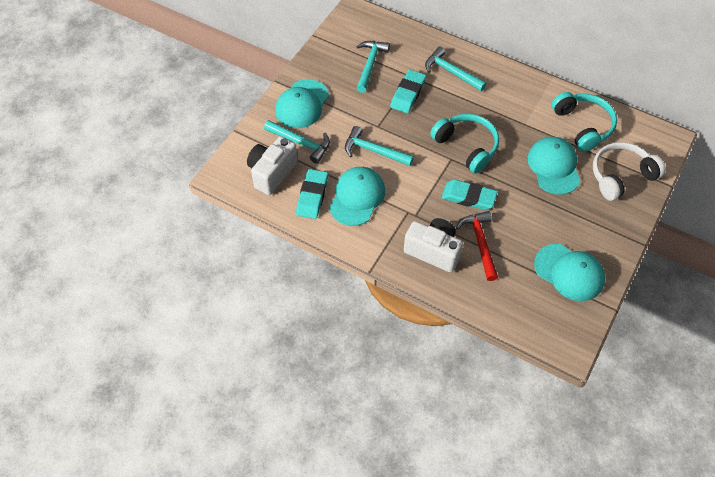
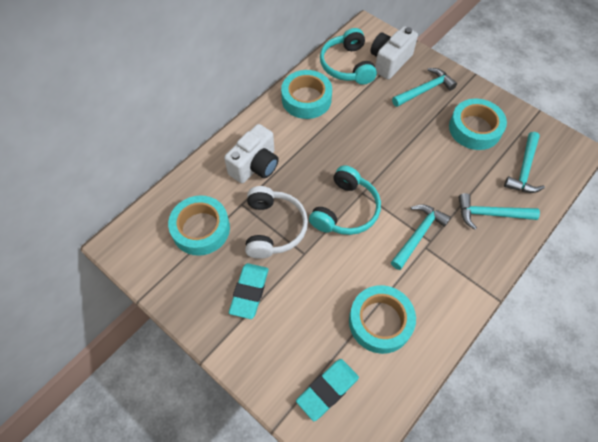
red hammer: 1 -> 0
turquoise cap: 4 -> 0
turquoise eraser: 3 -> 2
turquoise tape: 0 -> 4

